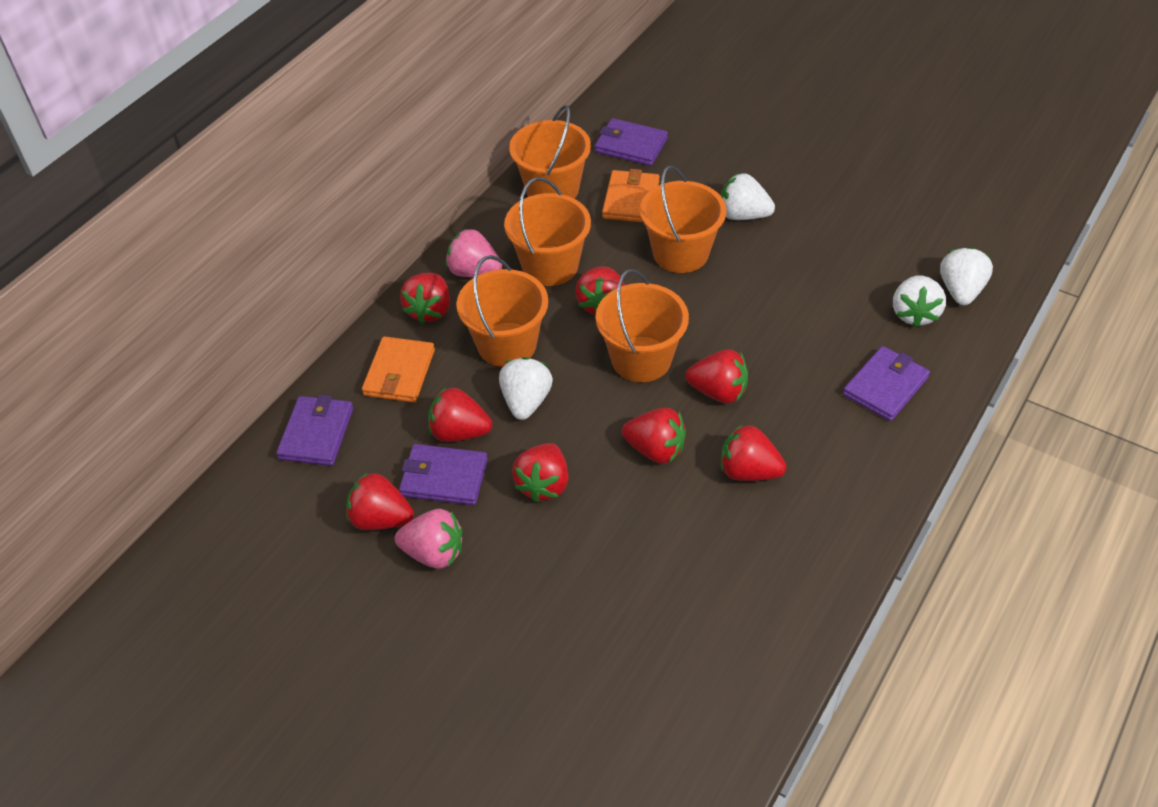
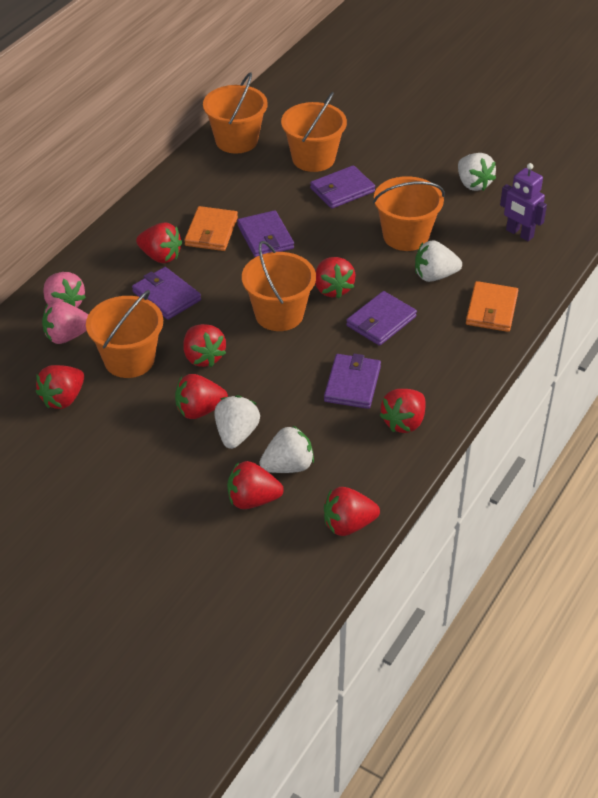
purple robot: 0 -> 1
purple wallet: 4 -> 5

